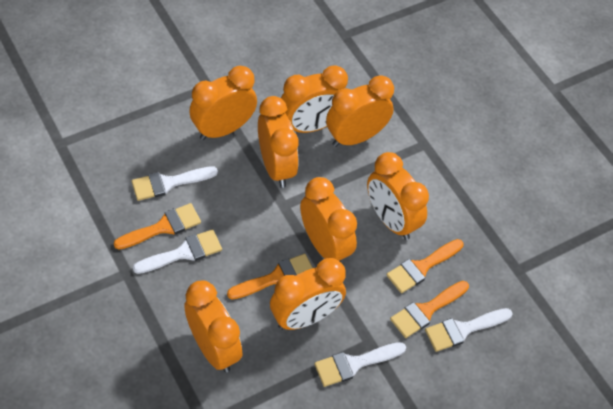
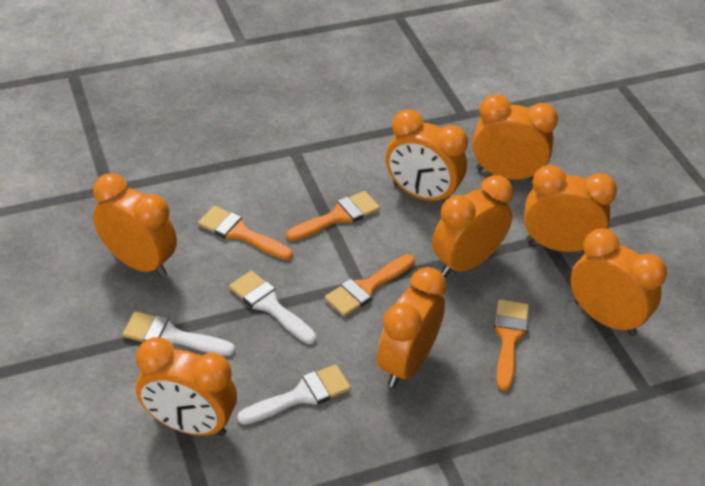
white brush: 4 -> 3

